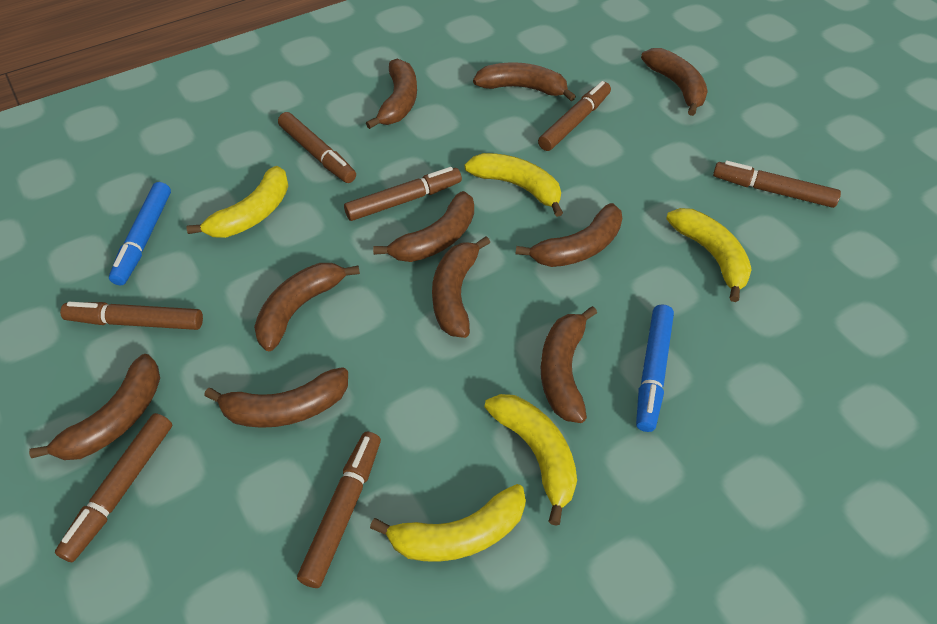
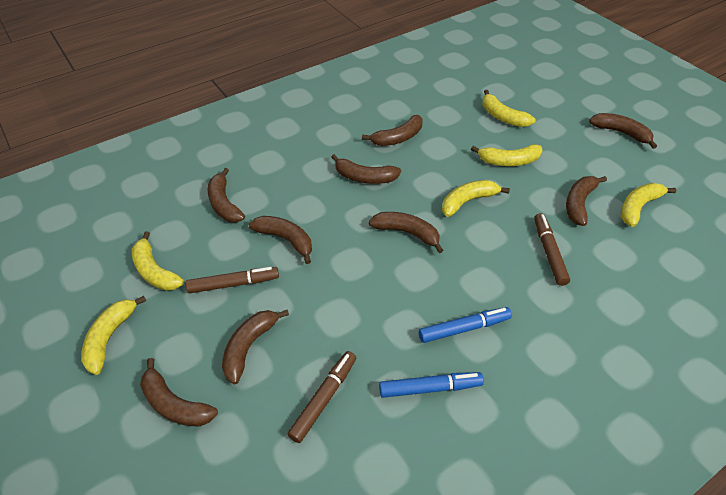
brown banana: 10 -> 9
brown marker: 7 -> 3
yellow banana: 5 -> 6

